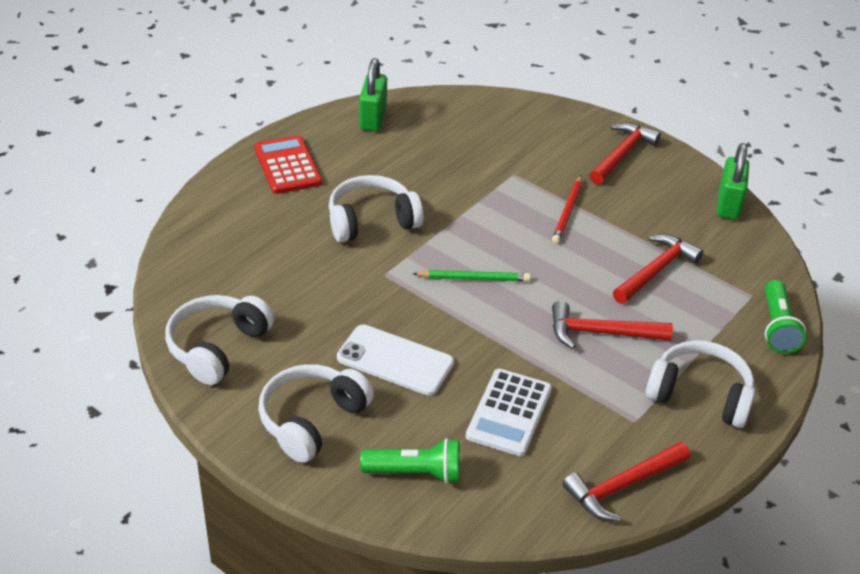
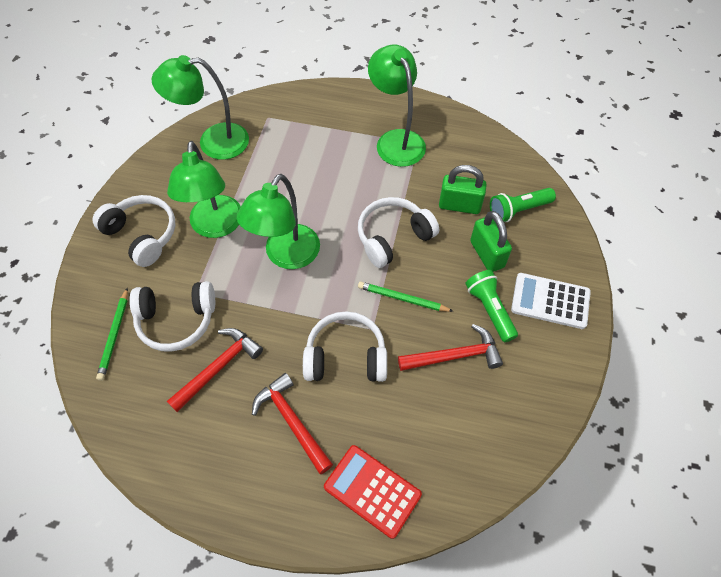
green lamp: 0 -> 4
green pencil: 1 -> 2
red hammer: 4 -> 3
red pencil: 1 -> 0
white phone: 1 -> 0

